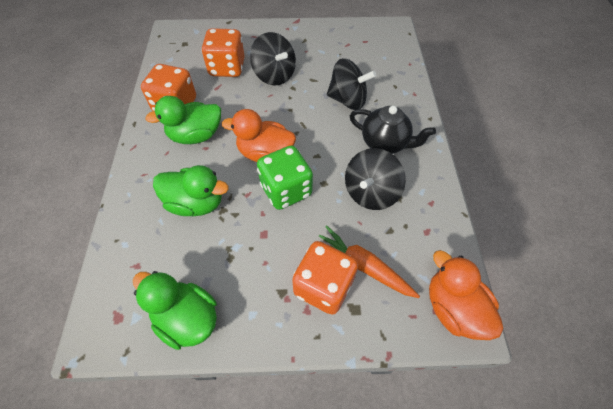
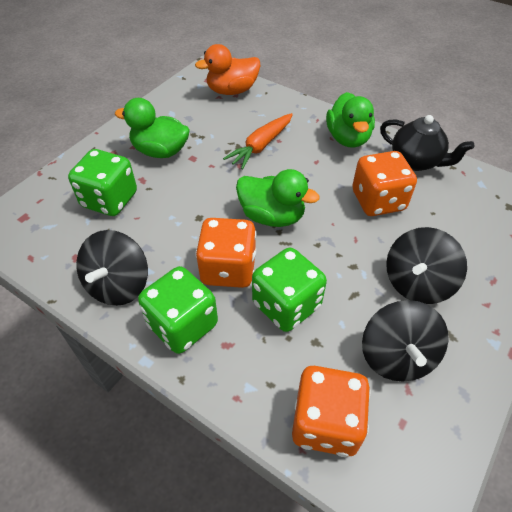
green dice: 1 -> 3
orange duck: 2 -> 1

